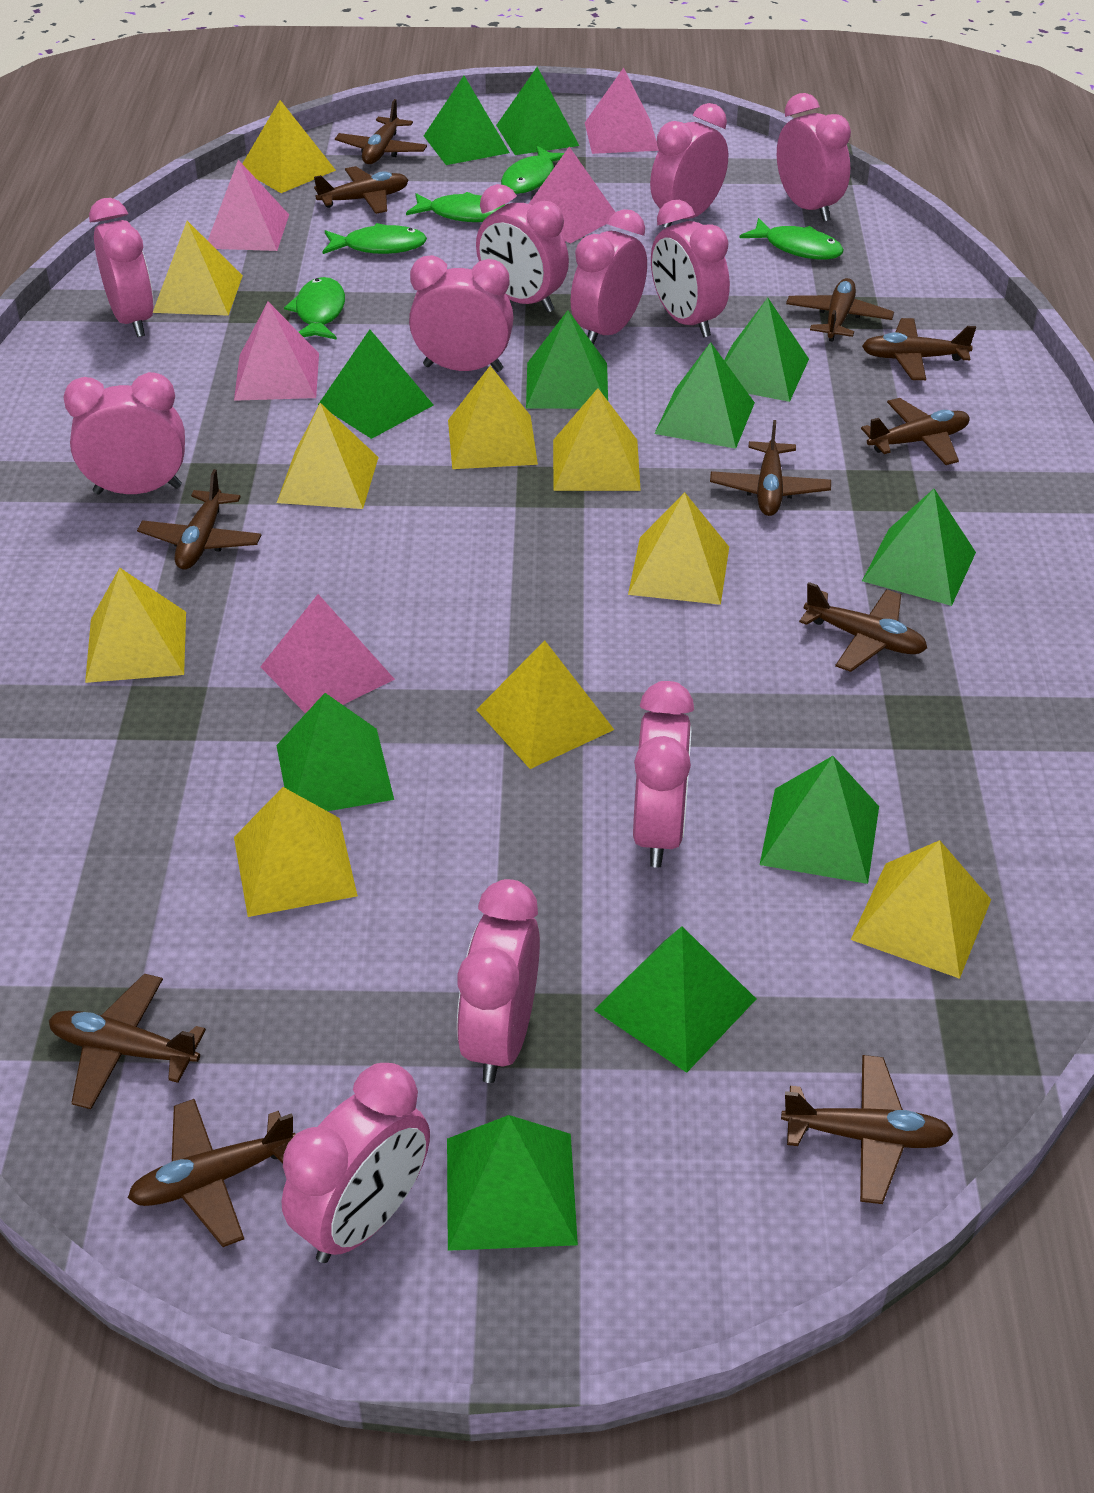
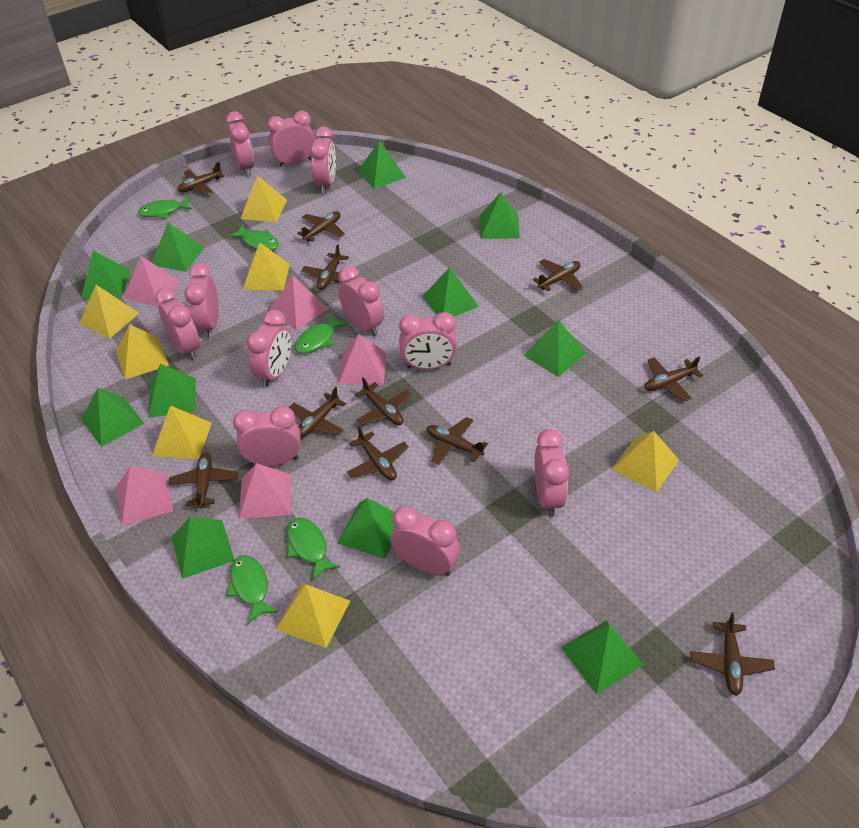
yellow pyramid: 10 -> 7

